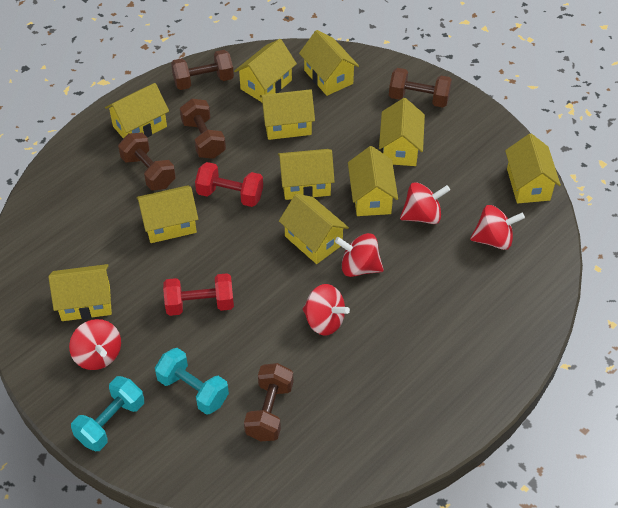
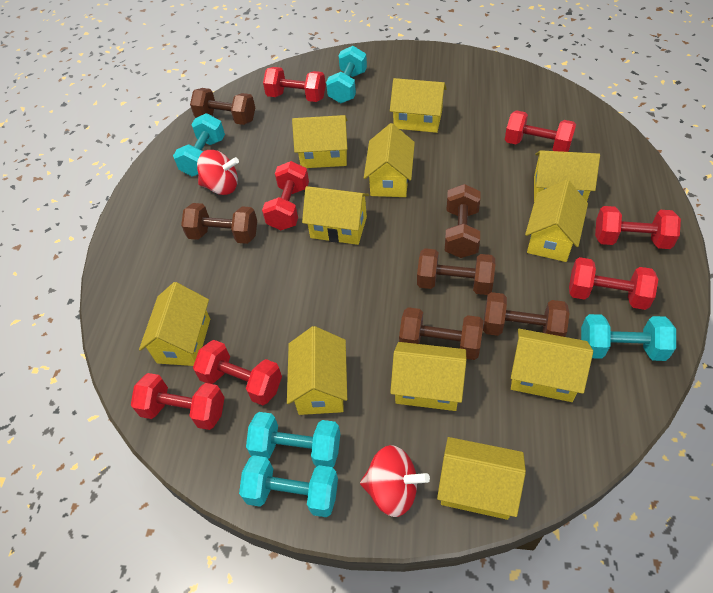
brown dumbbell: 5 -> 6
red dumbbell: 2 -> 7
red spinning top: 5 -> 2
turquoise dumbbell: 2 -> 5

